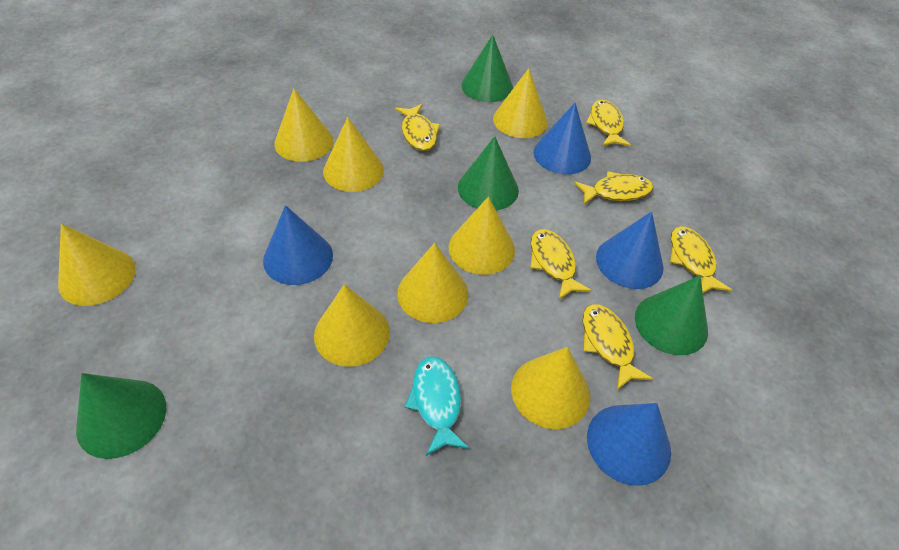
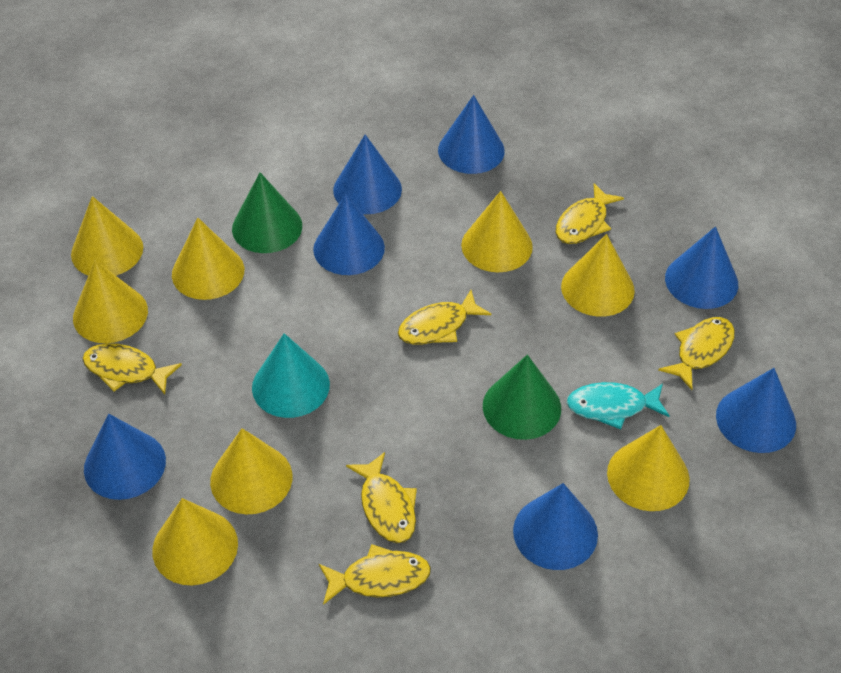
blue cone: 4 -> 7
green cone: 4 -> 2
turquoise cone: 0 -> 1

